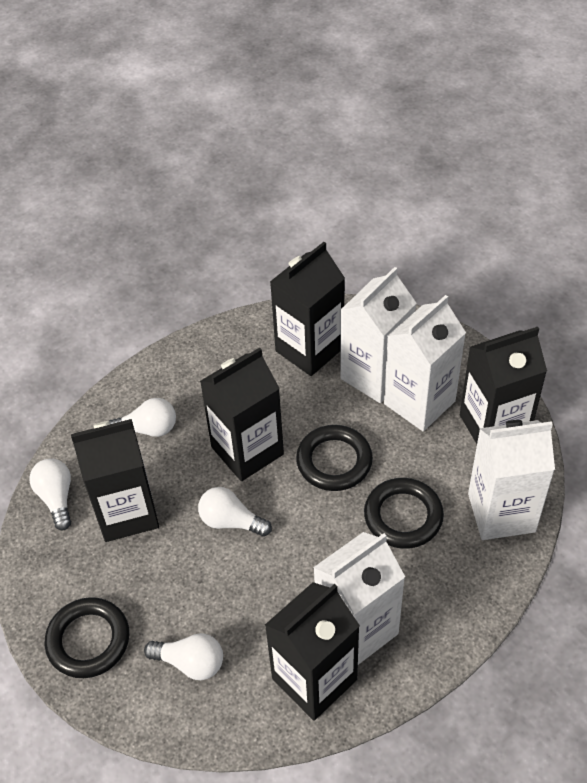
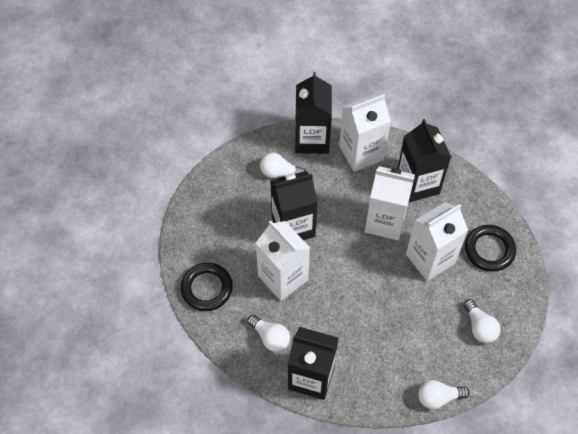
black carton: 5 -> 4
black ring: 3 -> 2

